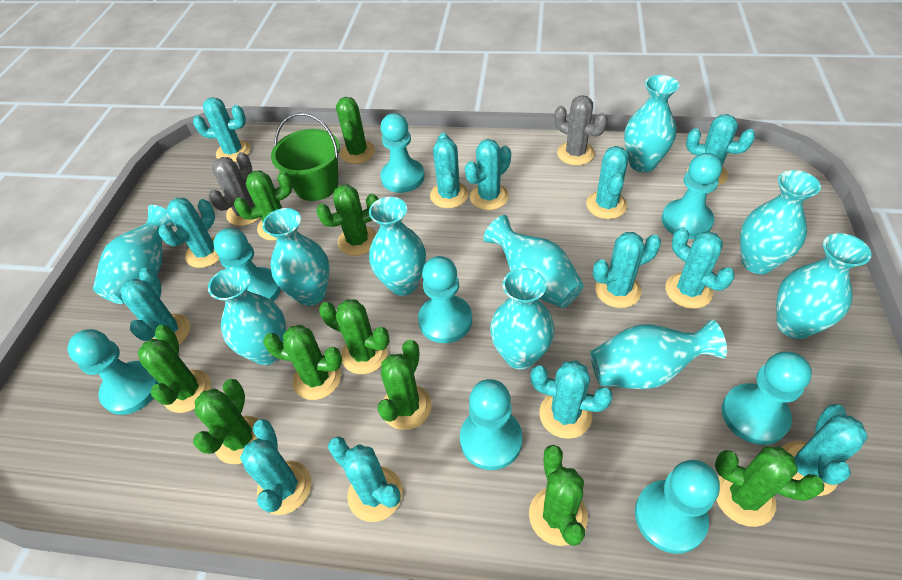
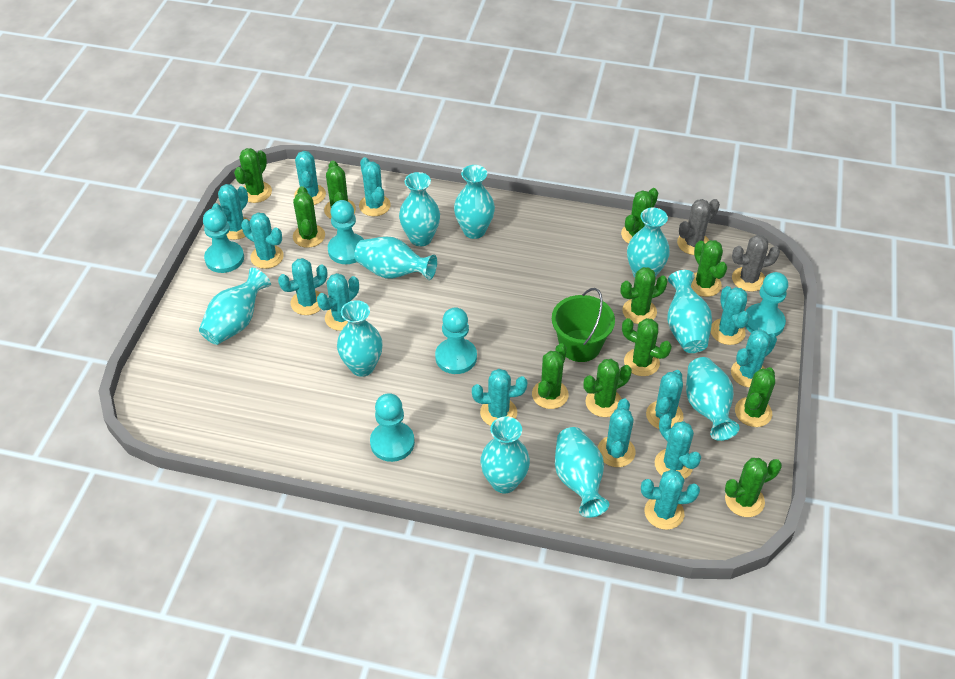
green cactus: 10 -> 11
turquoise pawn: 8 -> 5

